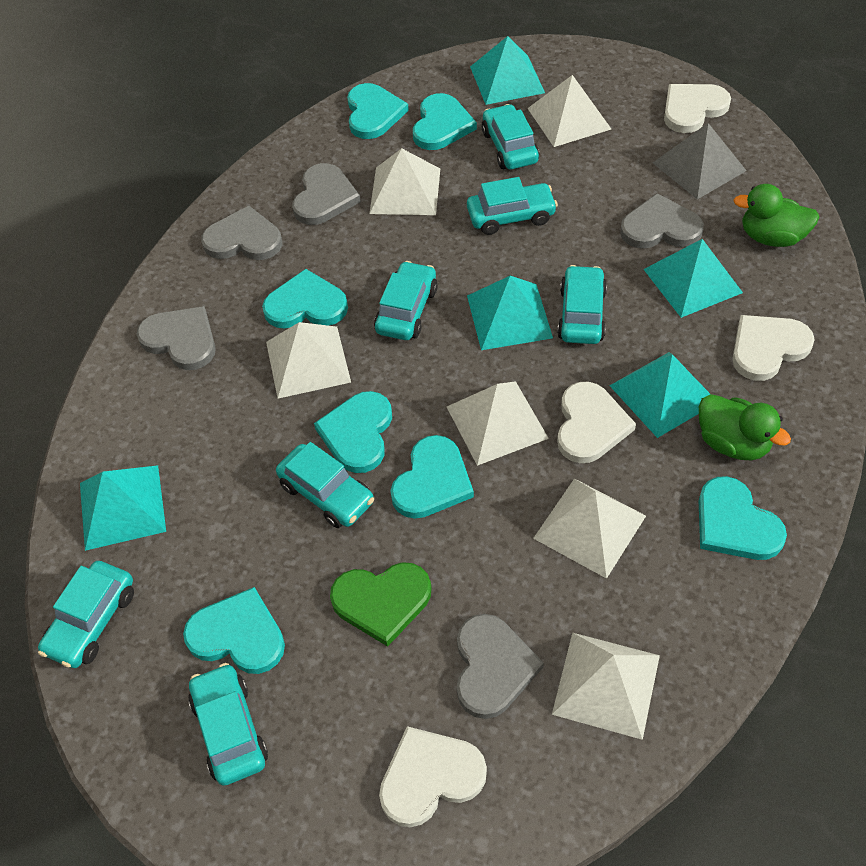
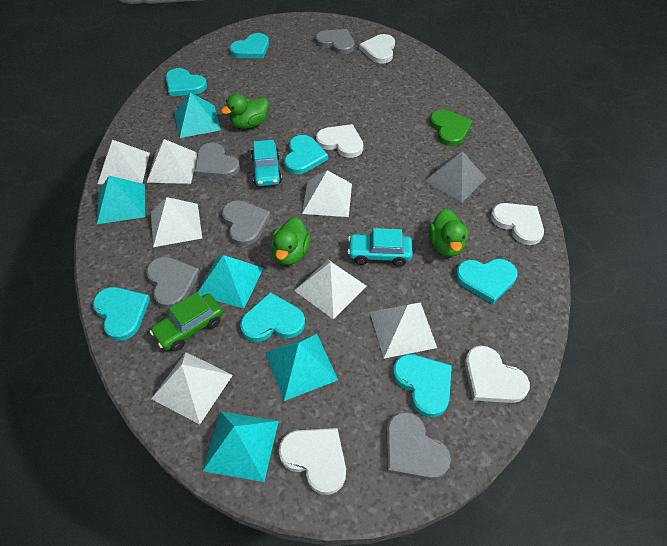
green car: 0 -> 1
green duck: 2 -> 3
turquoise car: 7 -> 2
white heart: 4 -> 5
white pyramid: 6 -> 7

